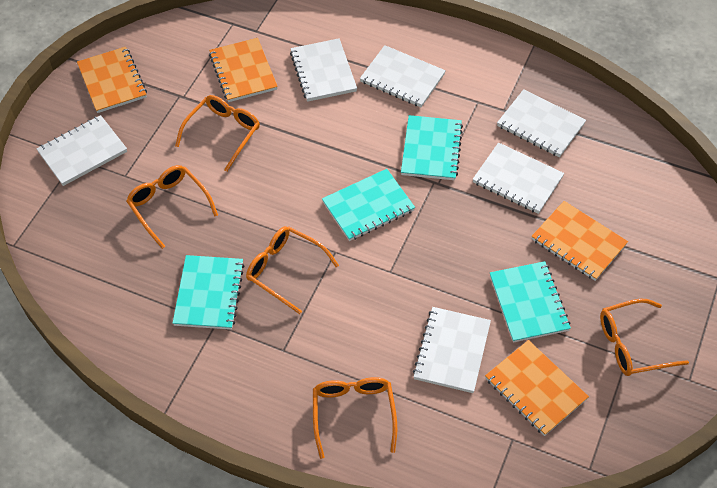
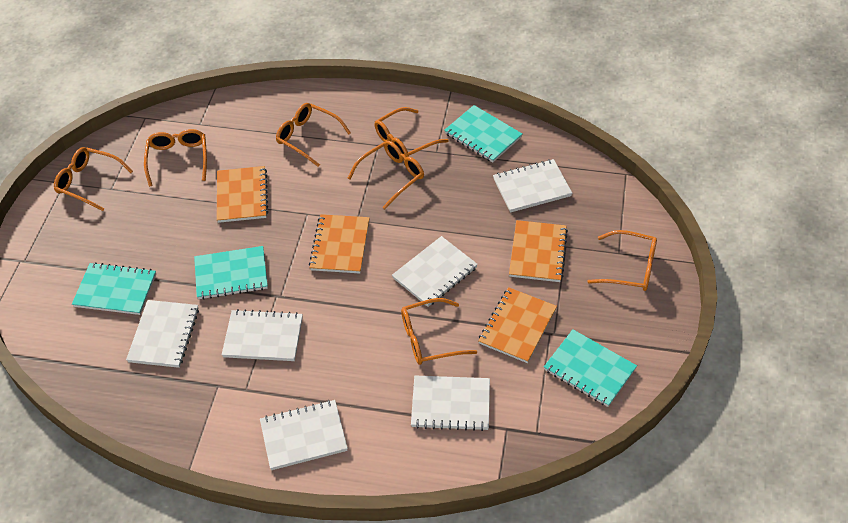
orange glasses: 5 -> 7

